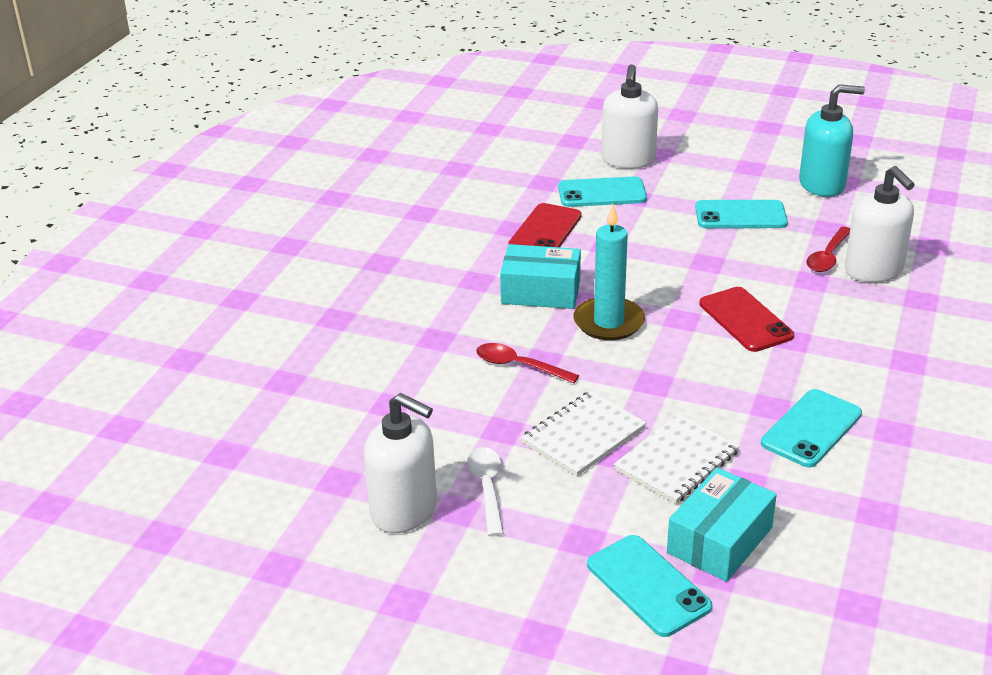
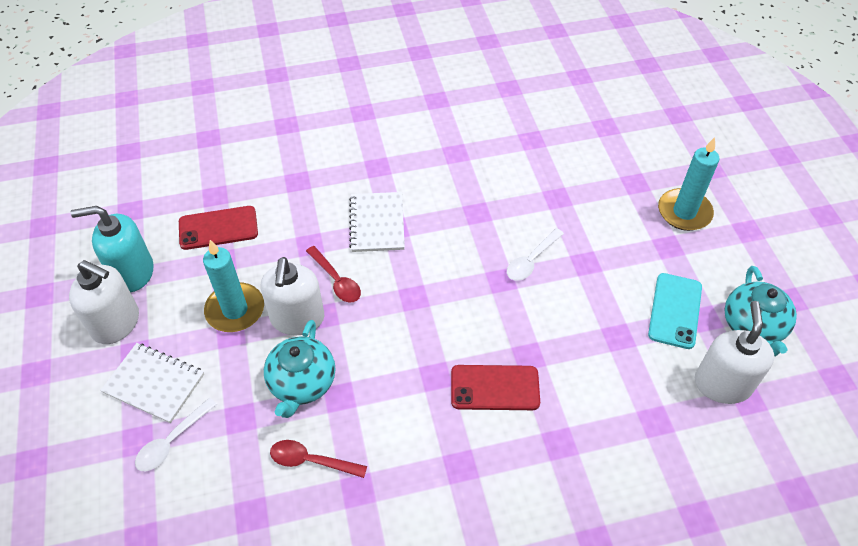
turquoise box: 2 -> 0
turquoise candle: 1 -> 2
turquoise phone: 4 -> 1
turquoise teapot: 0 -> 2
white spoon: 1 -> 2

